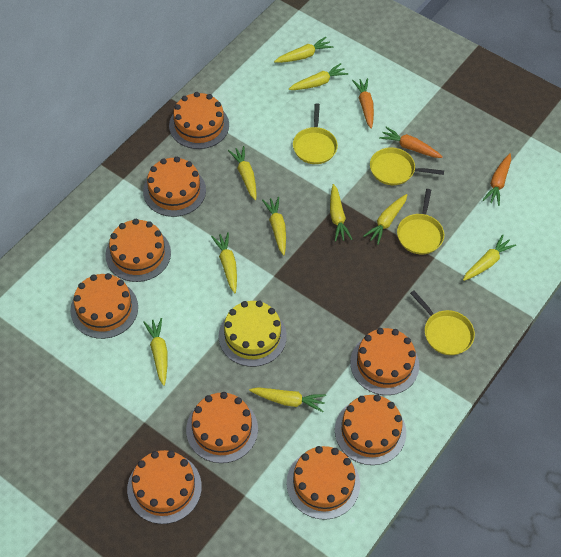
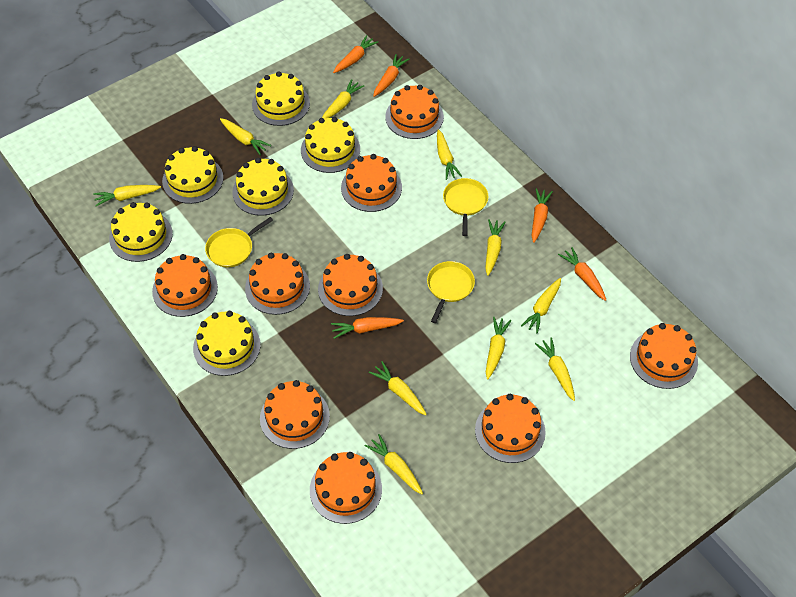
orange carrot: 3 -> 5
yellow cake: 1 -> 6
yellow pan: 4 -> 3

